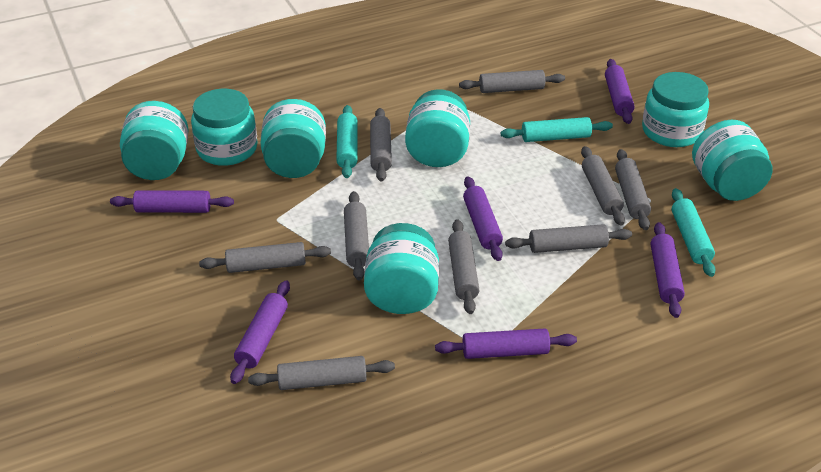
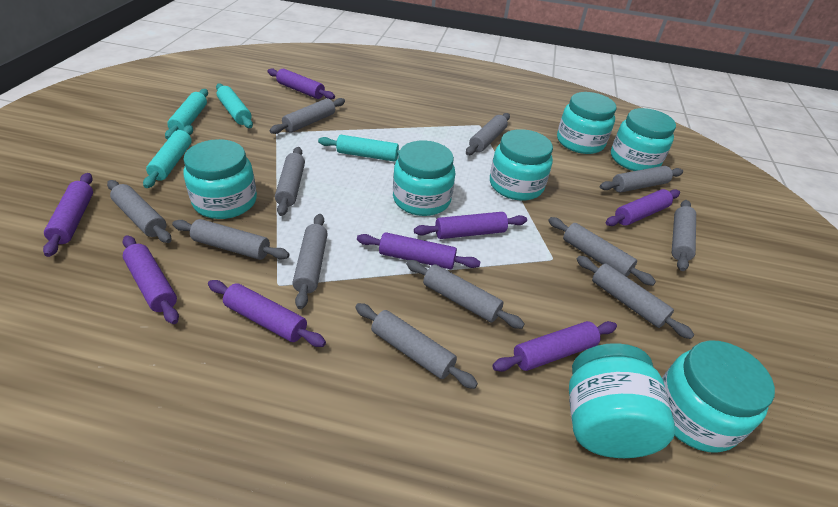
grey rolling pin: 9 -> 12
purple rolling pin: 6 -> 8
turquoise rolling pin: 3 -> 4

